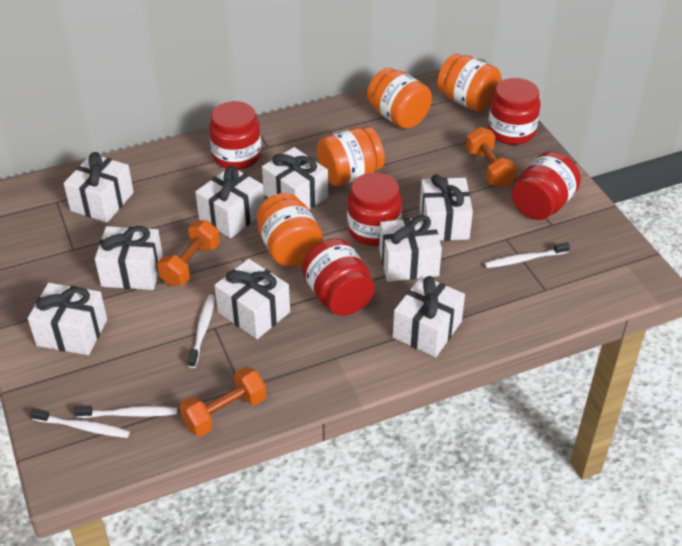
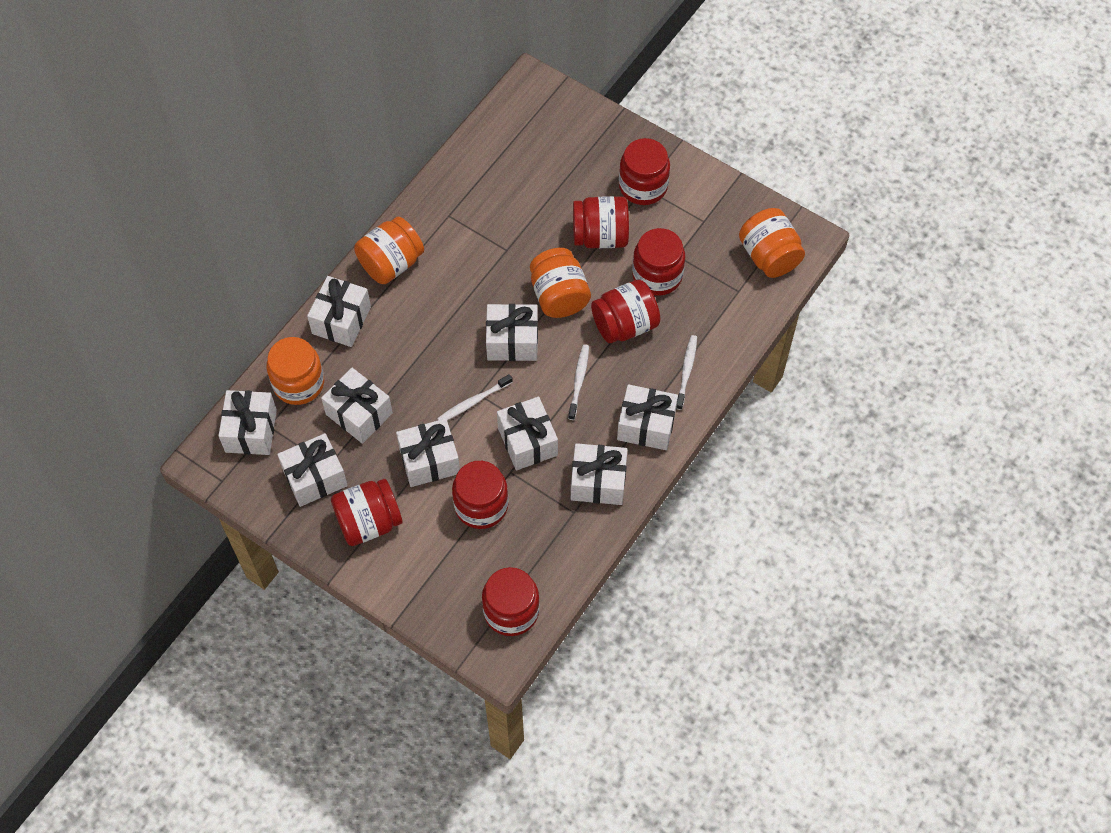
orange dumbbell: 3 -> 0
red jar: 5 -> 7
white toothbrush: 4 -> 3

